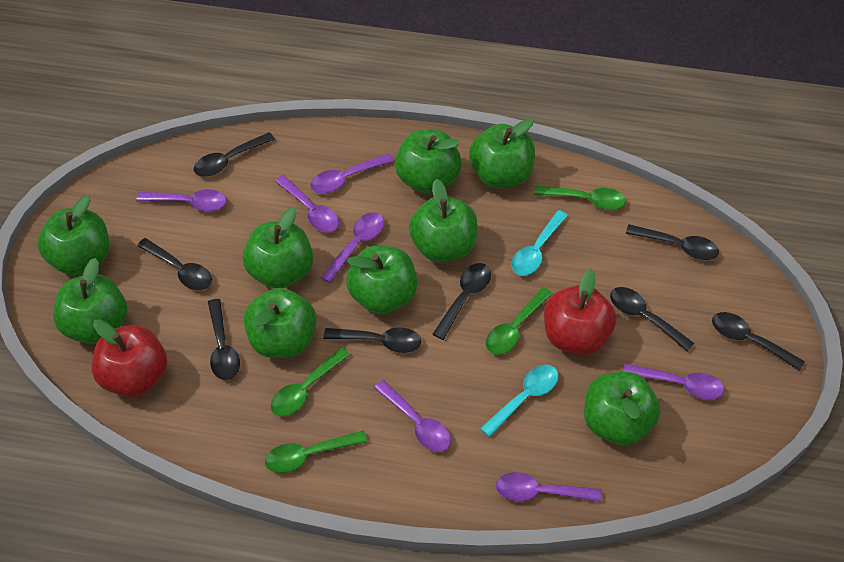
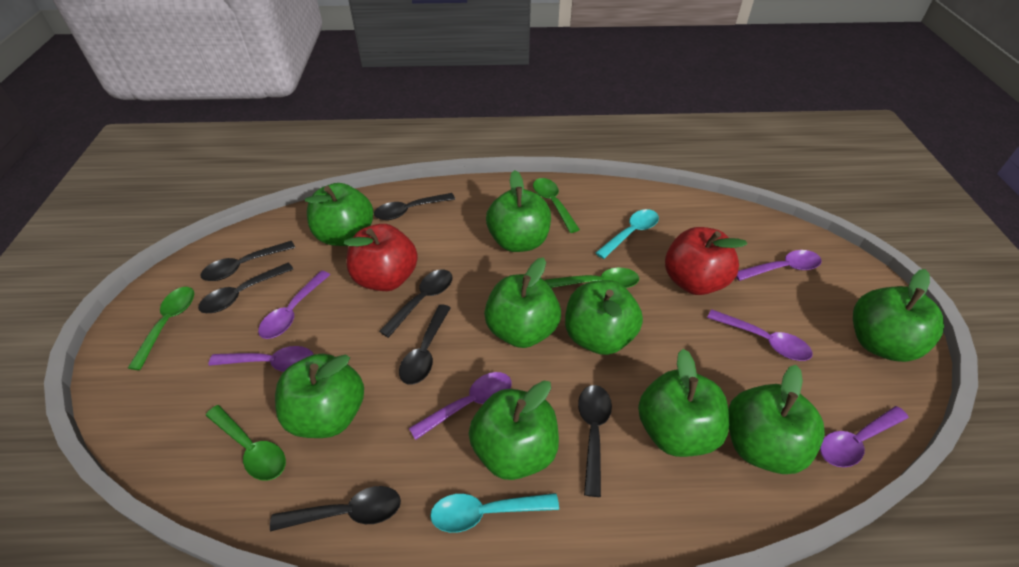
black spoon: 8 -> 7
purple spoon: 7 -> 6

